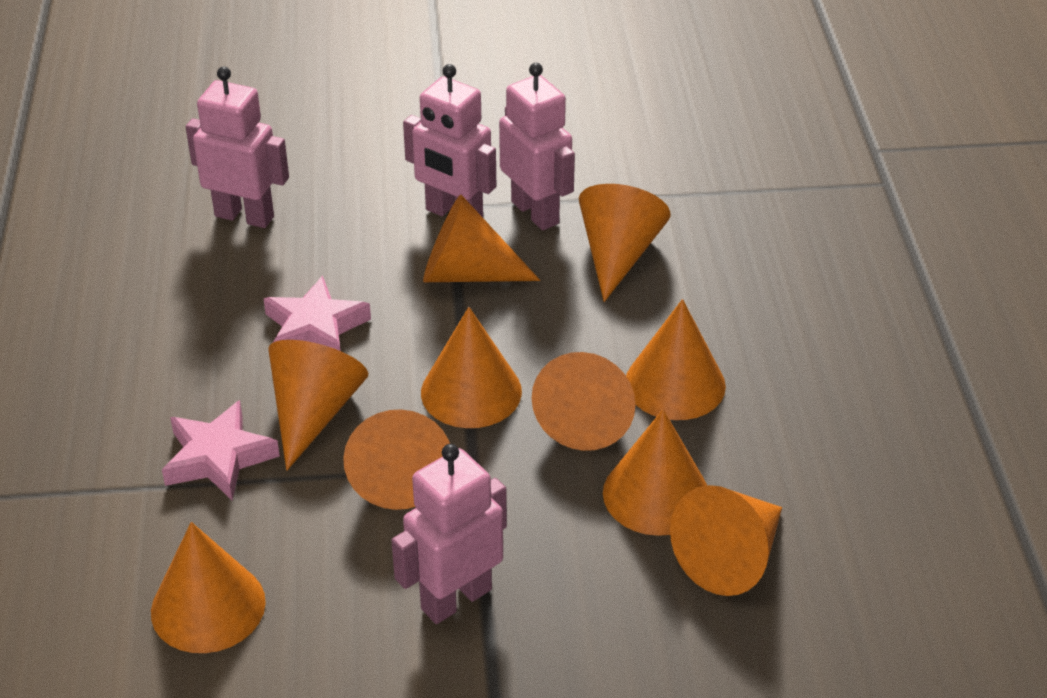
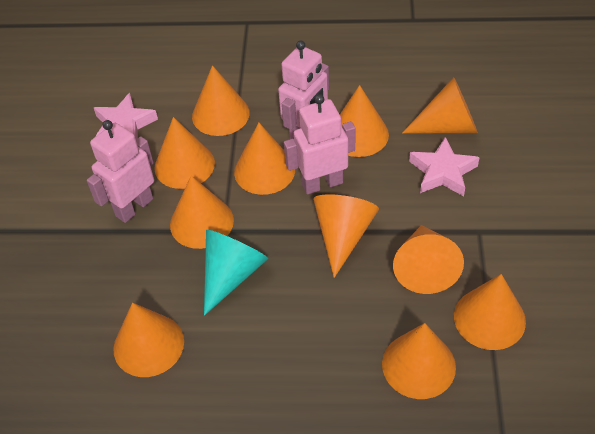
orange cone: 10 -> 11
pink robot: 4 -> 3
turquoise cone: 0 -> 1

